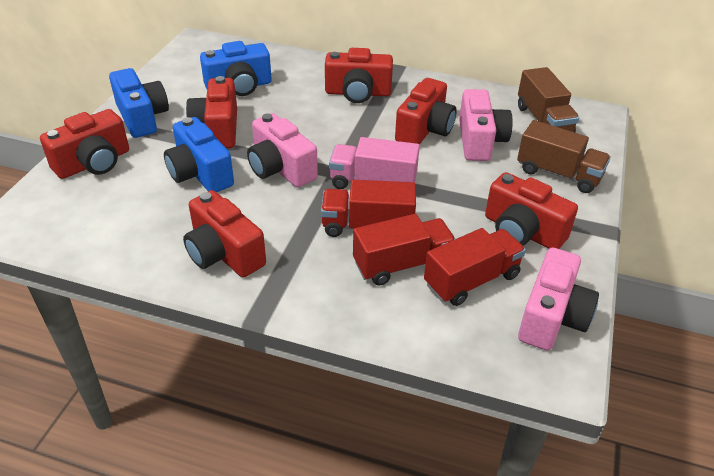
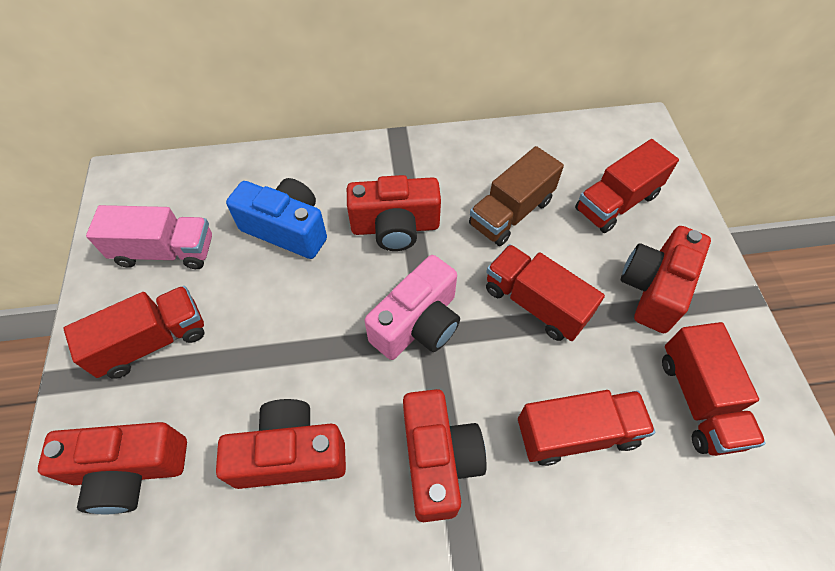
blue camera: 3 -> 1
brown truck: 2 -> 1
pink camera: 3 -> 1
red camera: 6 -> 5
red truck: 3 -> 5

